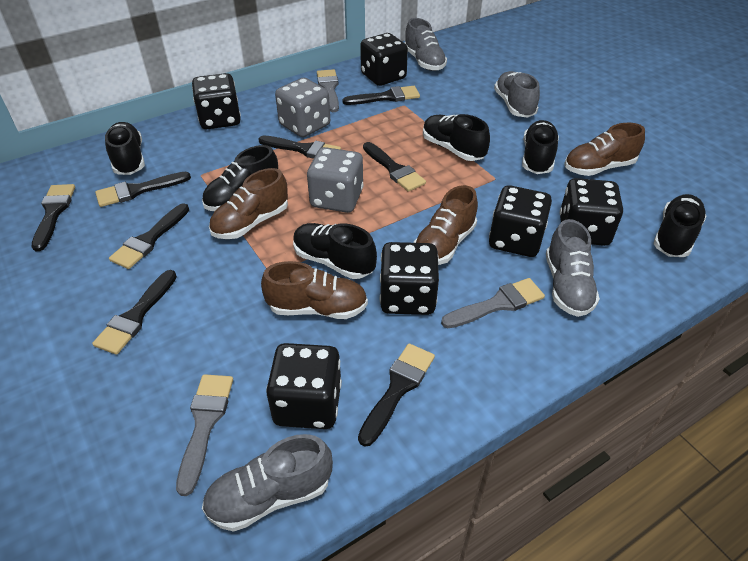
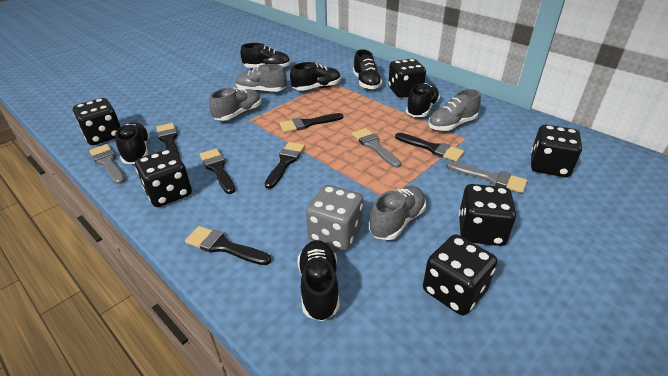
black brush: 8 -> 6
brown shoe: 4 -> 0
grey dice: 2 -> 1

